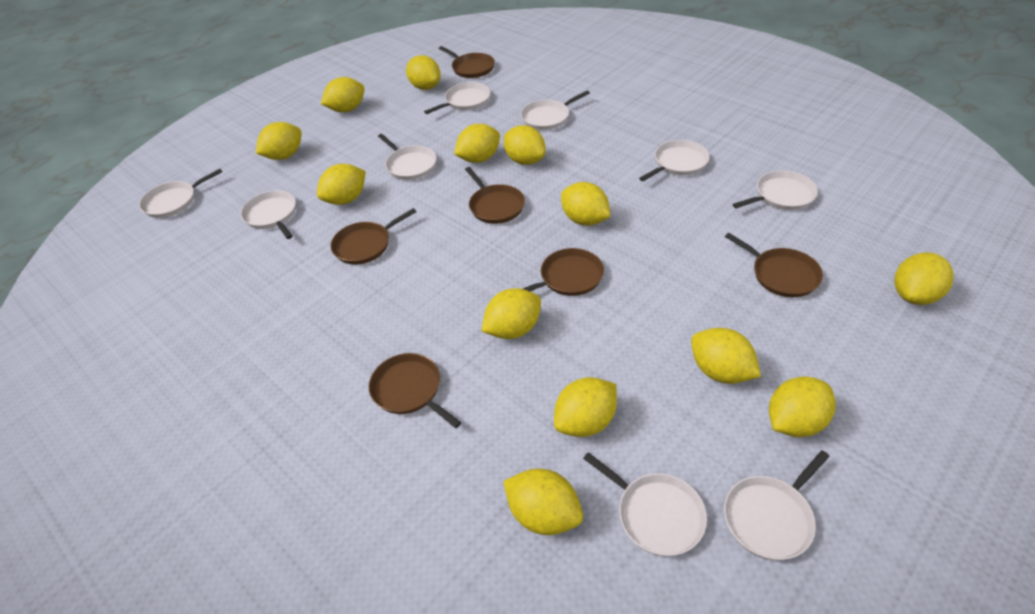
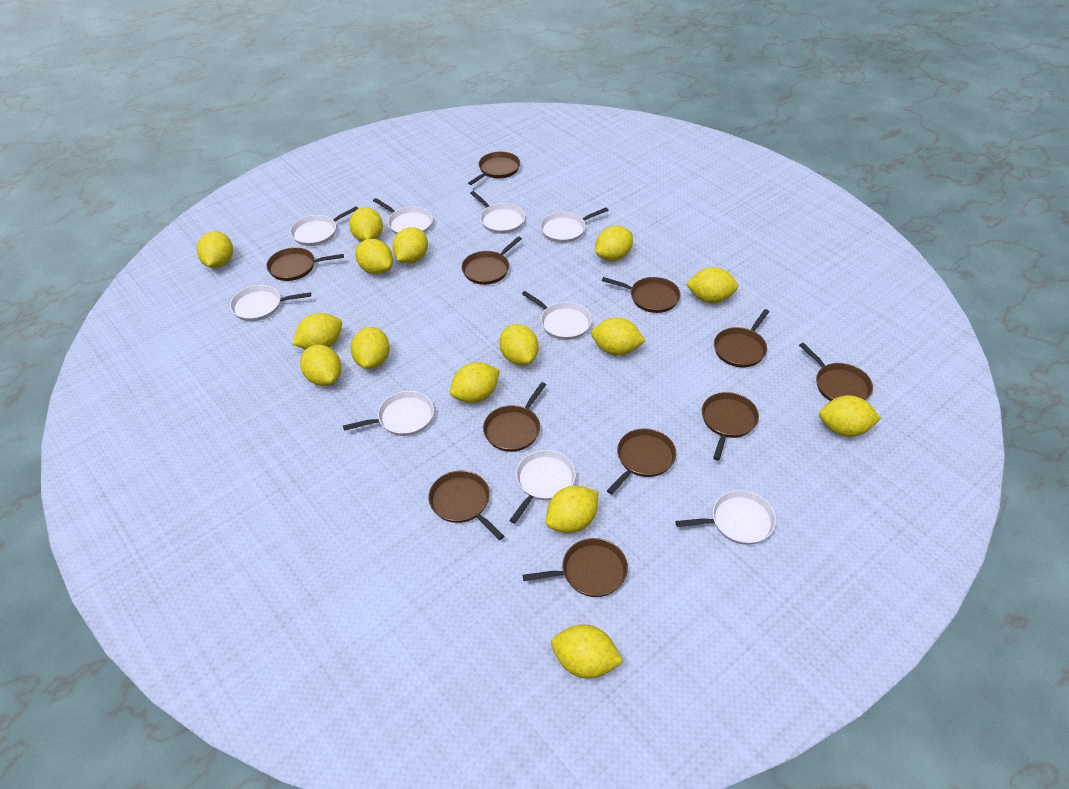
brown pan: 6 -> 11
yellow lemon: 13 -> 15

